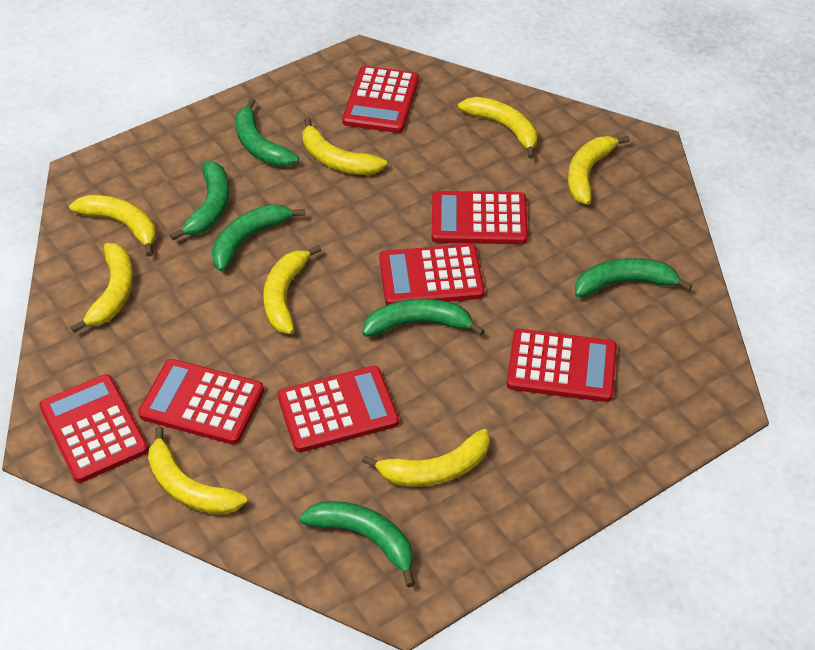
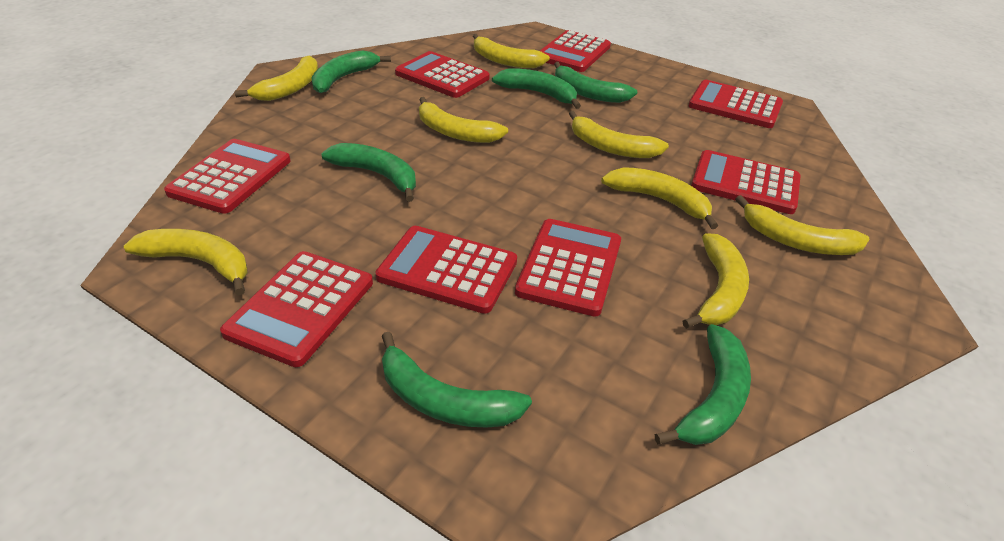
red calculator: 7 -> 8

